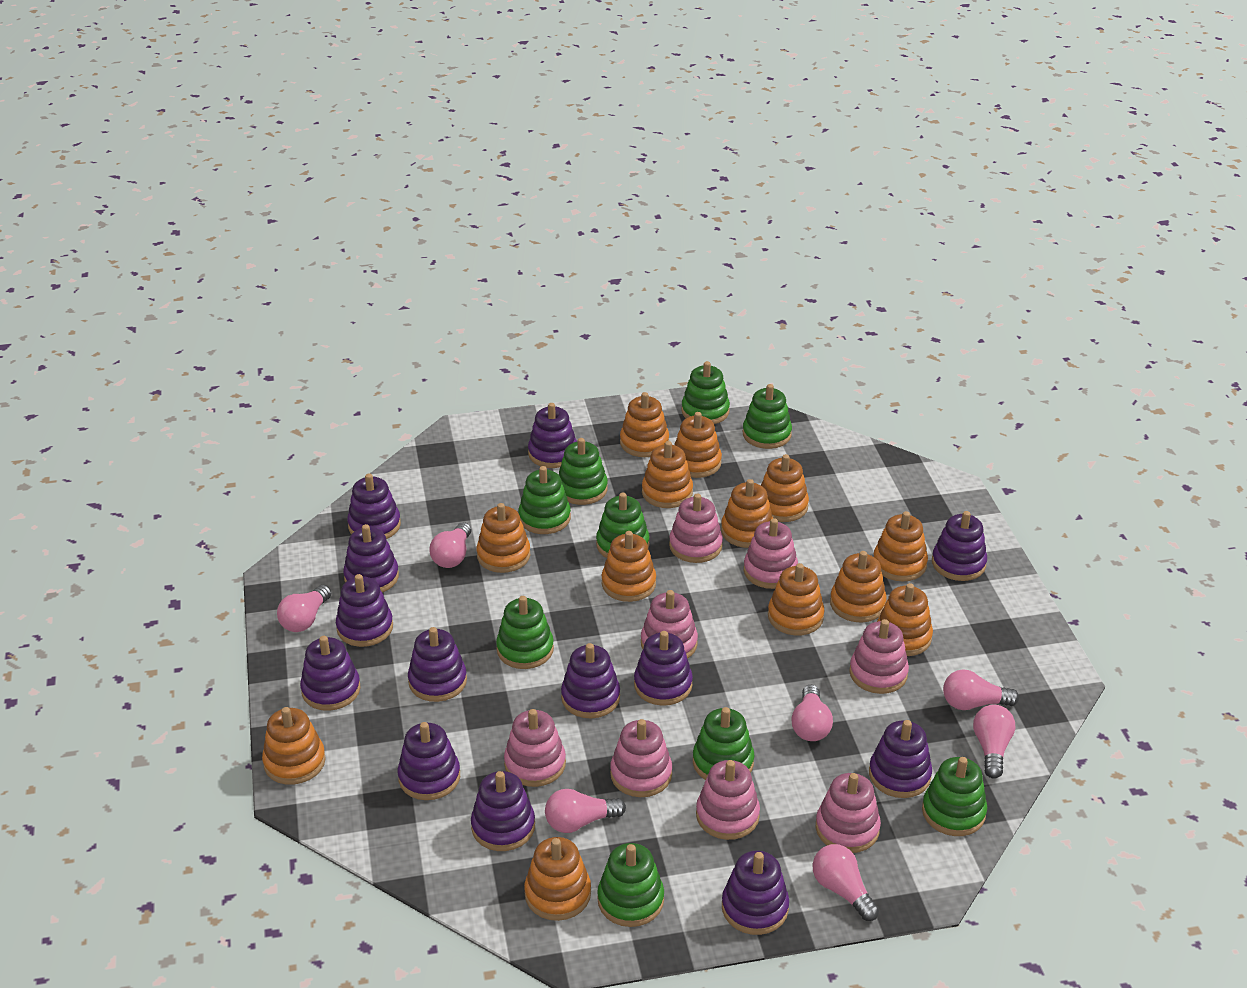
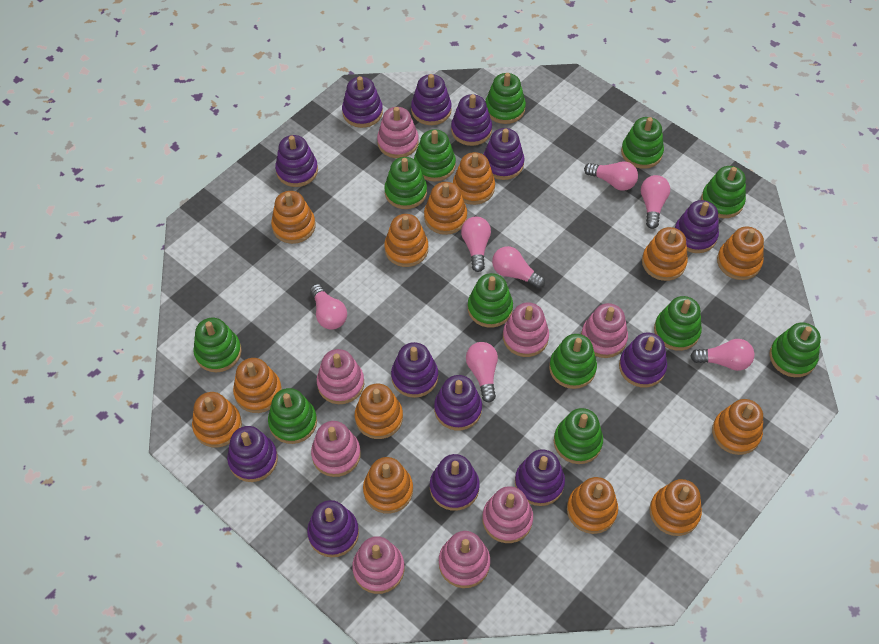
green stacking toy: 9 -> 12

